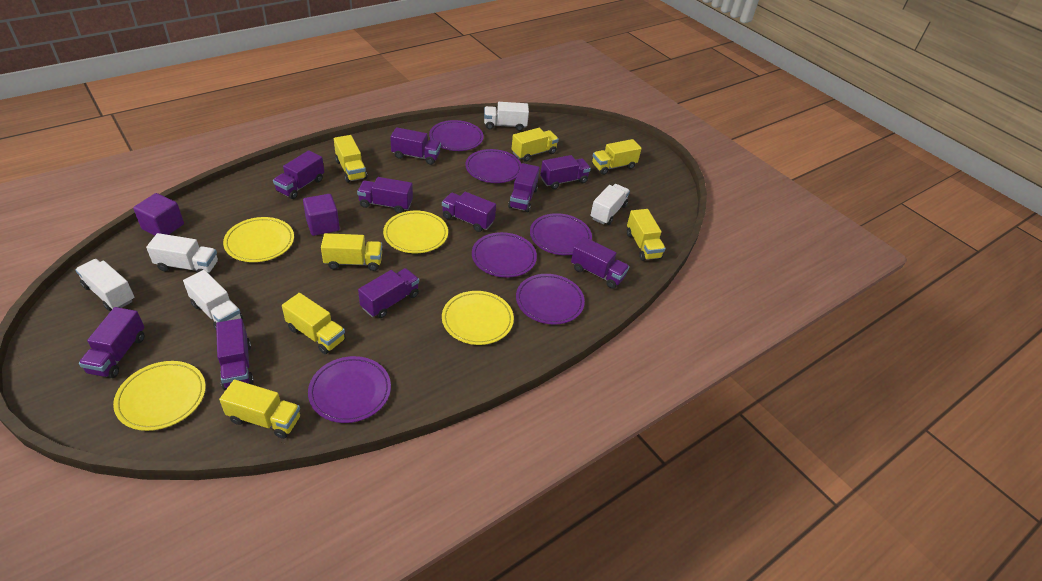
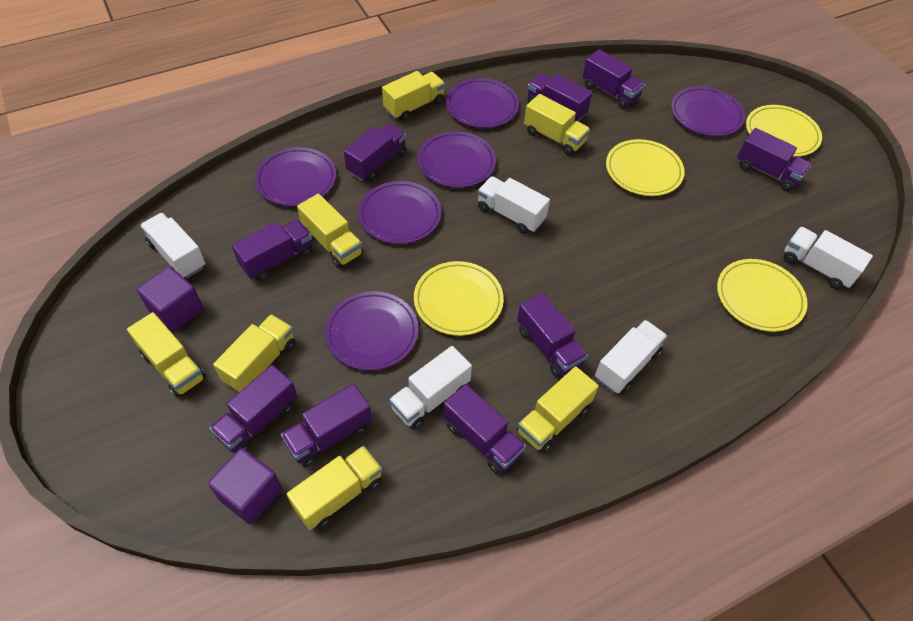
purple truck: 10 -> 9

